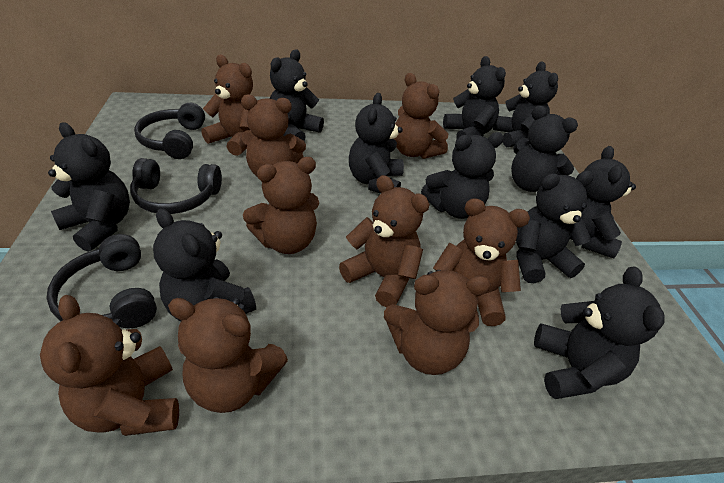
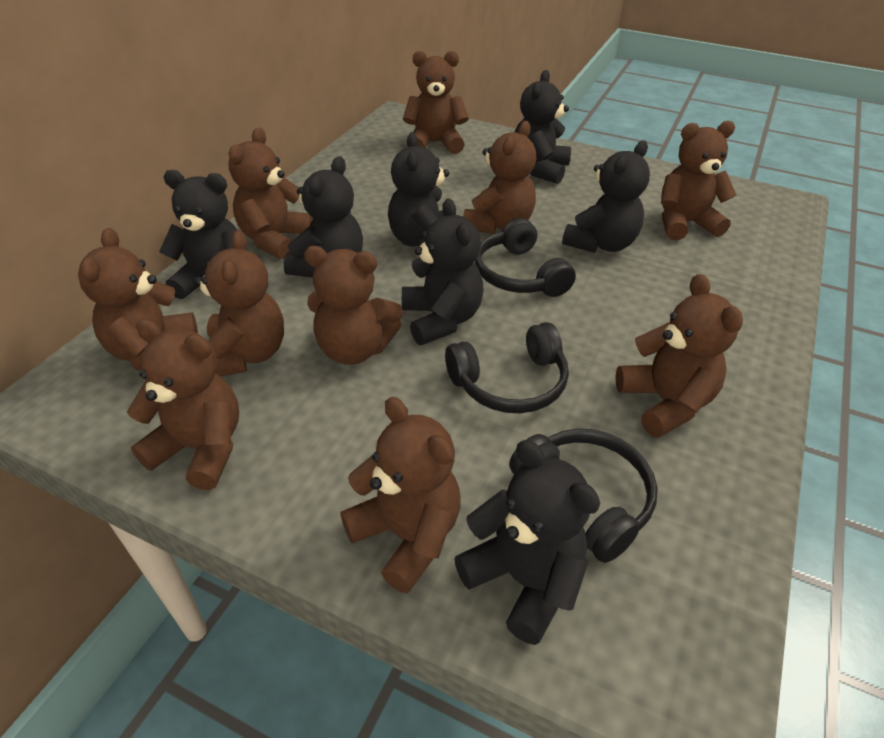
black teddy bear: 11 -> 7
brown teddy bear: 9 -> 10

